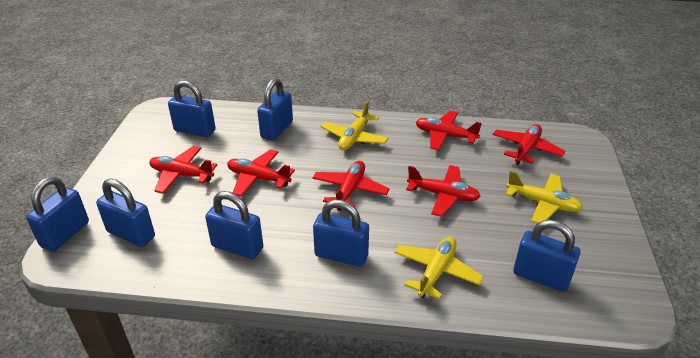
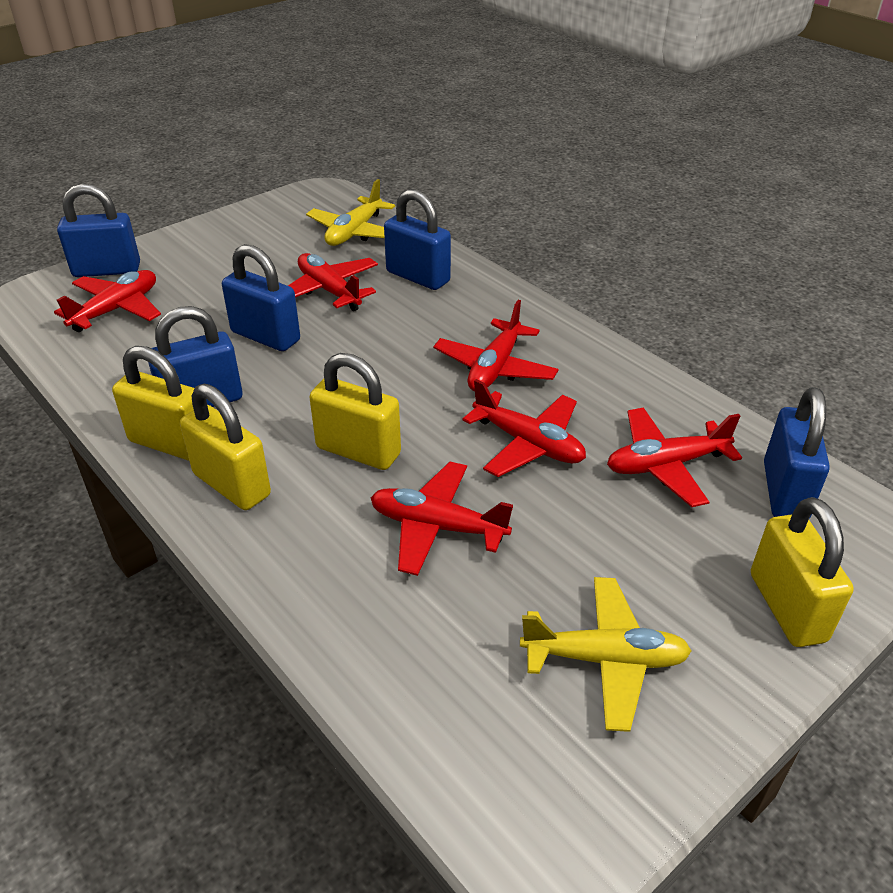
blue padlock: 7 -> 5
yellow padlock: 0 -> 4
yellow plane: 3 -> 2

